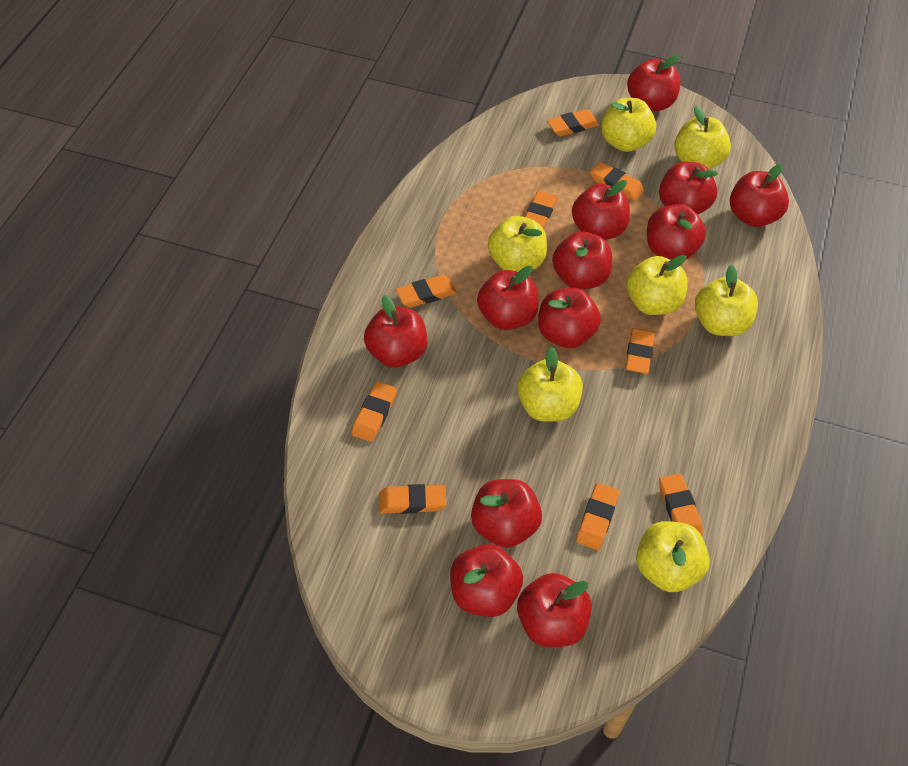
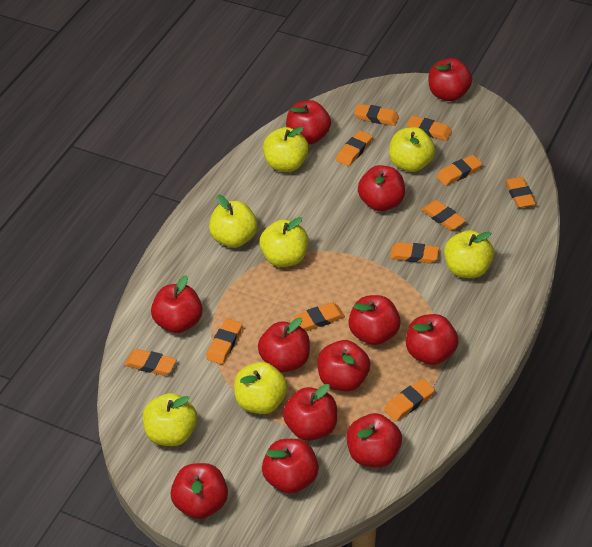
orange eraser: 9 -> 11

